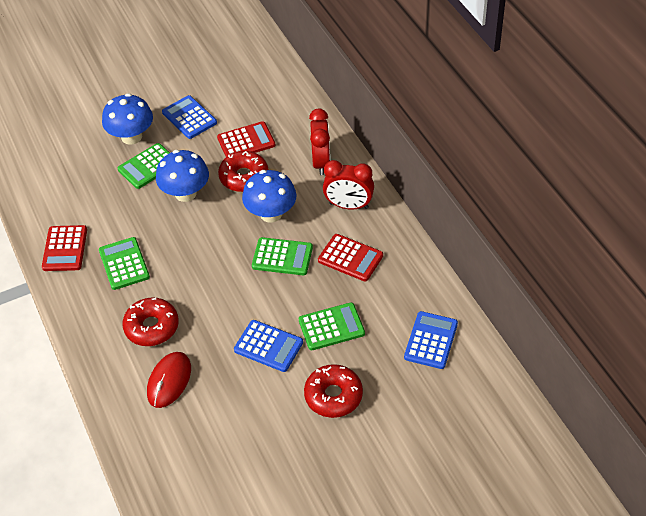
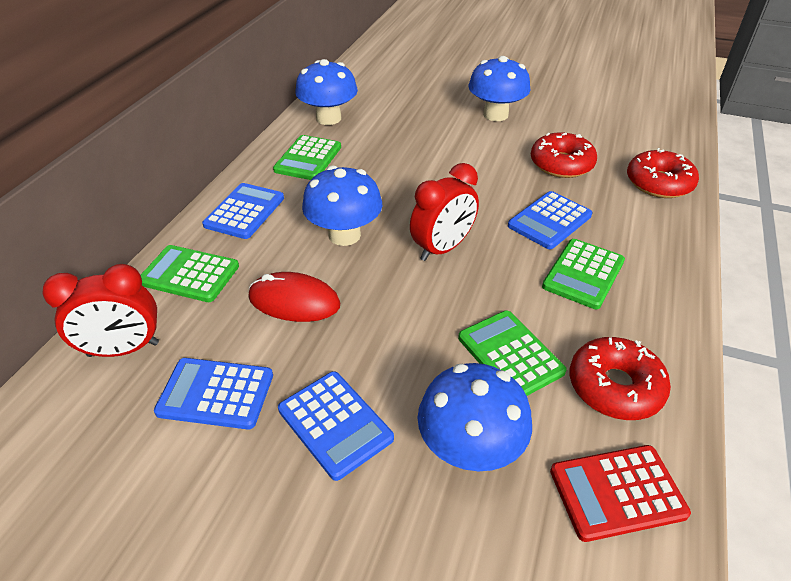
blue calculator: 3 -> 4
blue mushroom: 3 -> 4
red calculator: 3 -> 1

